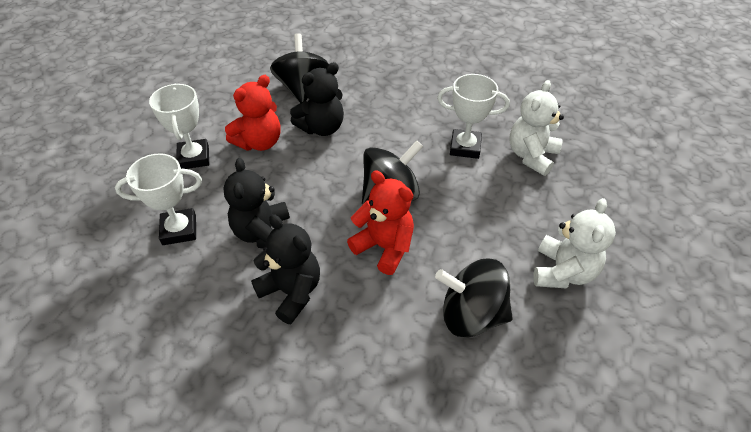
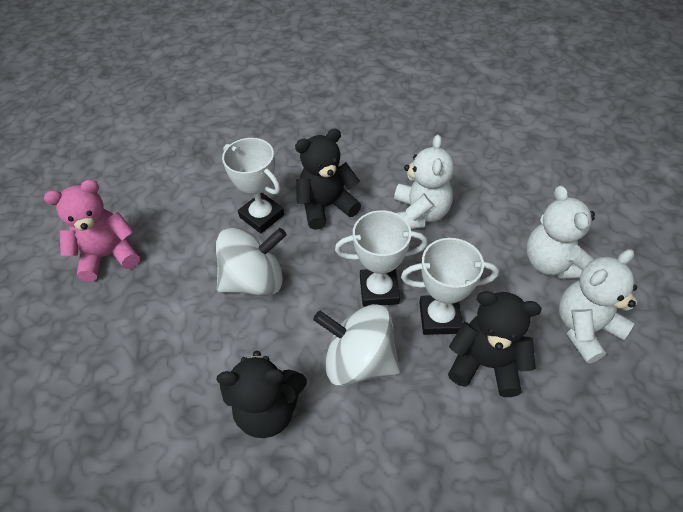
black spinning top: 3 -> 0
pink teddy bear: 0 -> 1
red teddy bear: 2 -> 0
white spinning top: 0 -> 2
white teddy bear: 2 -> 3

